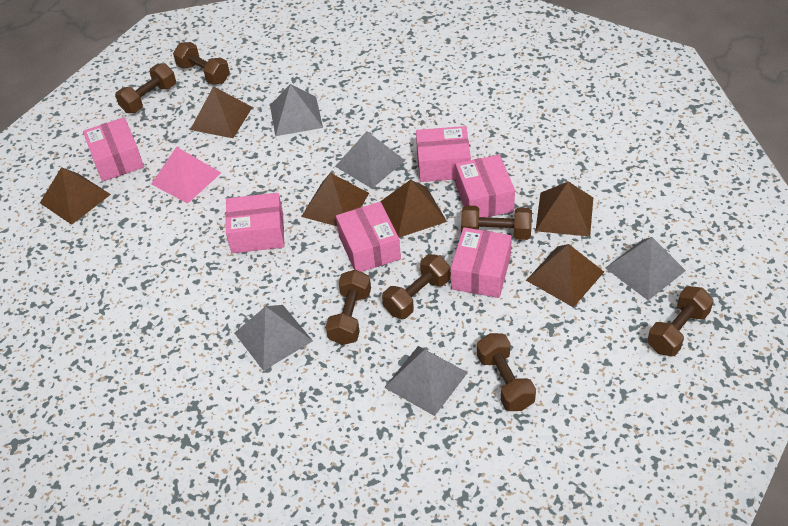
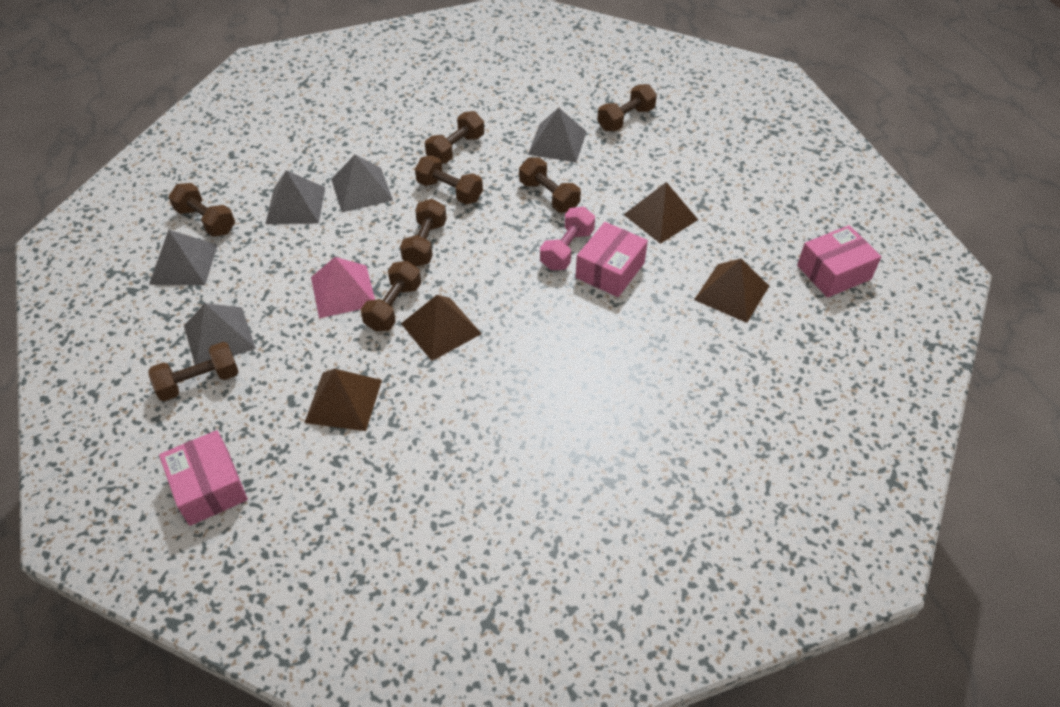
brown dumbbell: 7 -> 8
brown pyramid: 6 -> 4
pink box: 6 -> 3
pink dumbbell: 0 -> 1

